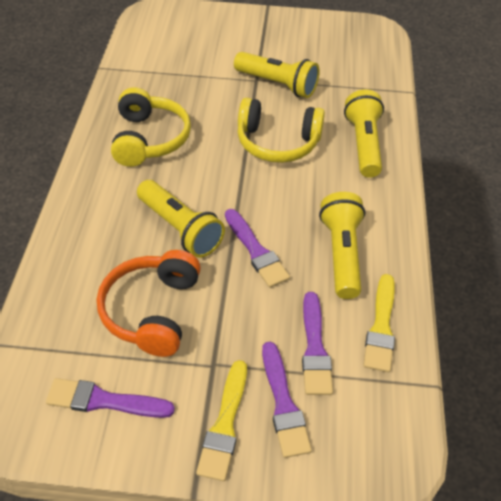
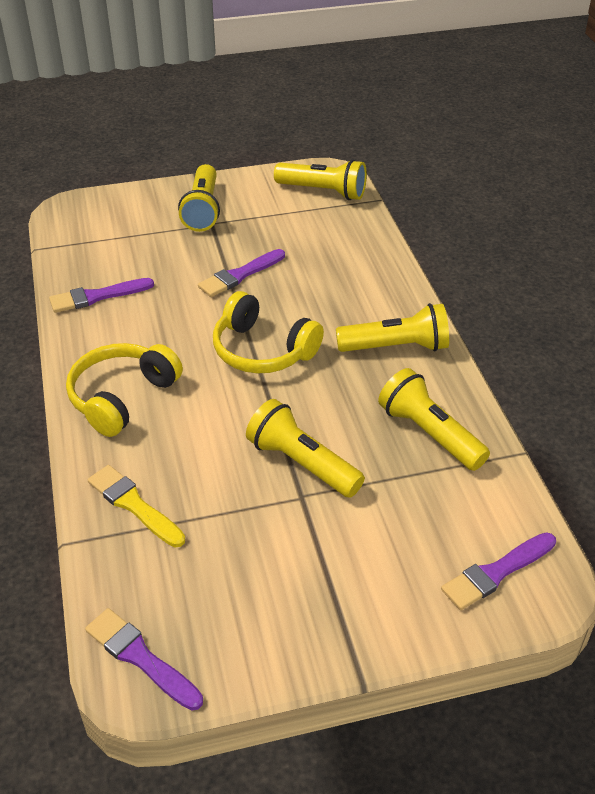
orange headphones: 1 -> 0
yellow brush: 2 -> 1
yellow flashlight: 4 -> 5

